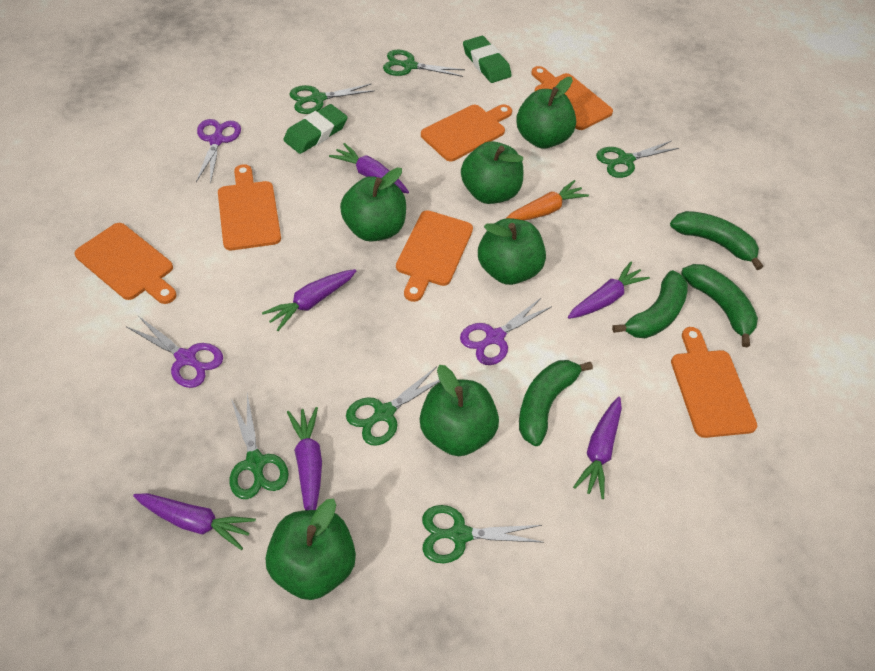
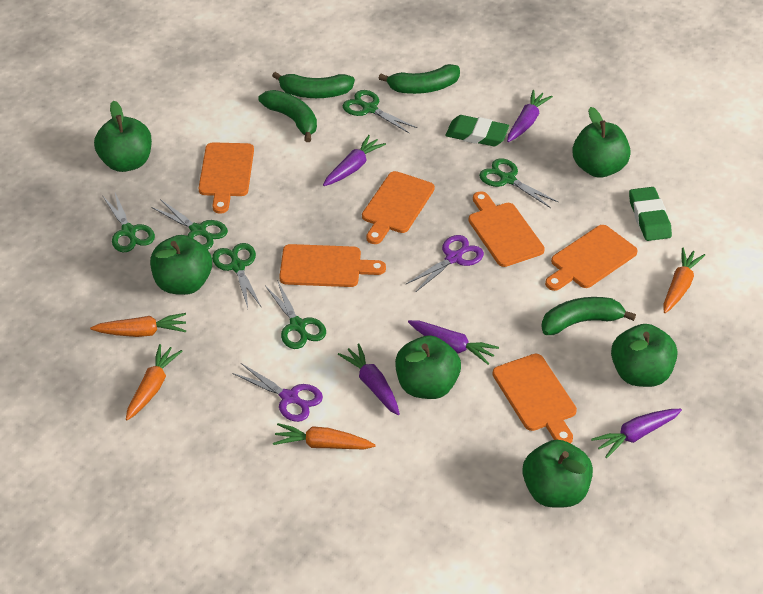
orange carrot: 1 -> 4
purple carrot: 6 -> 5
purple scissors: 3 -> 2

